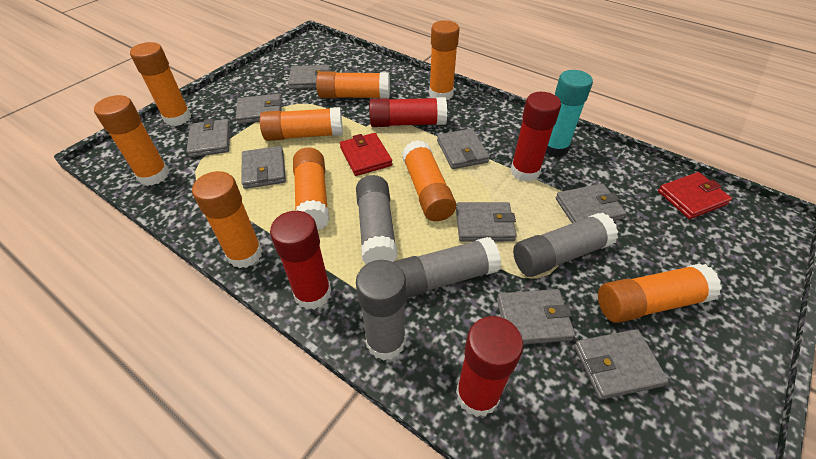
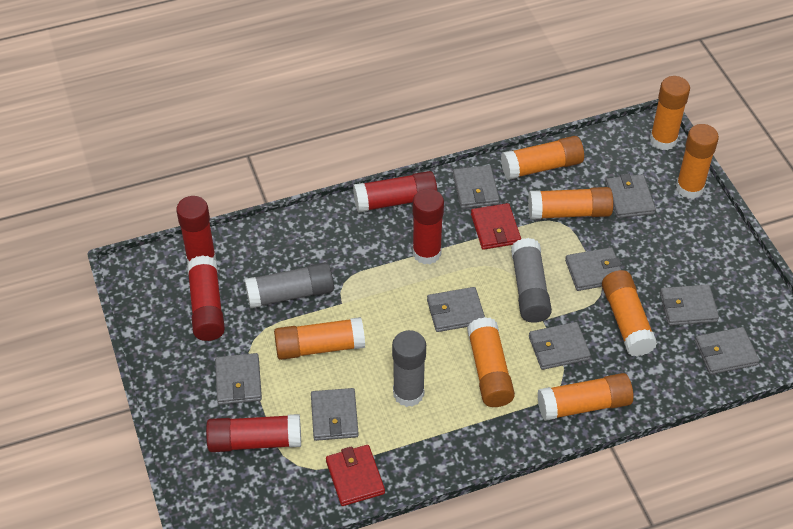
grey glue stick: 4 -> 3
orange glue stick: 9 -> 8
red glue stick: 4 -> 5
turquoise glue stick: 1 -> 0

